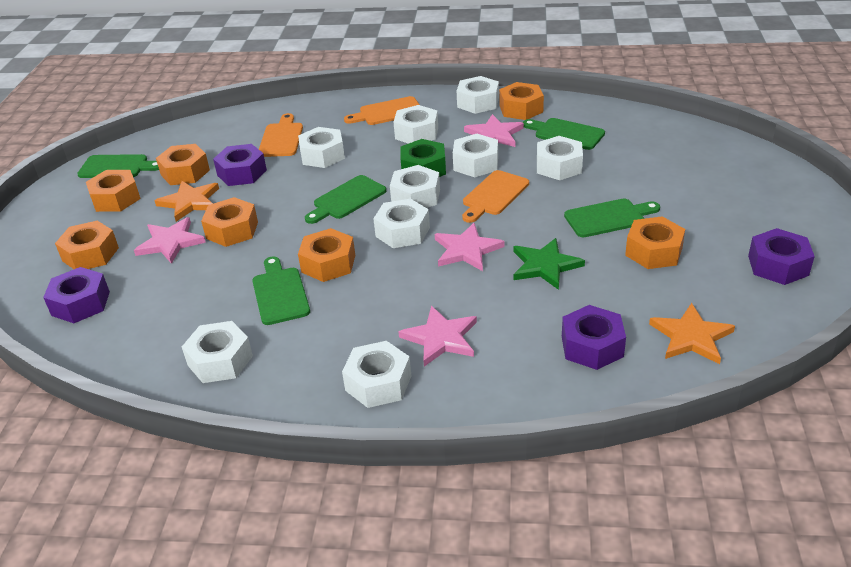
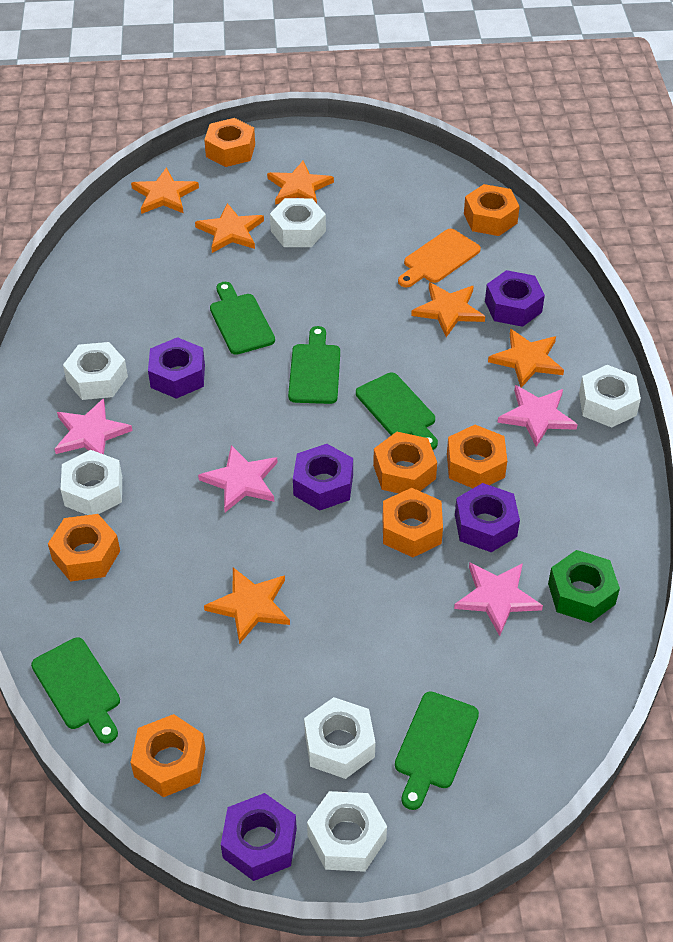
green star: 1 -> 0
orange cutting board: 3 -> 1
orange star: 2 -> 6
purple nut: 4 -> 5
white nut: 9 -> 6

